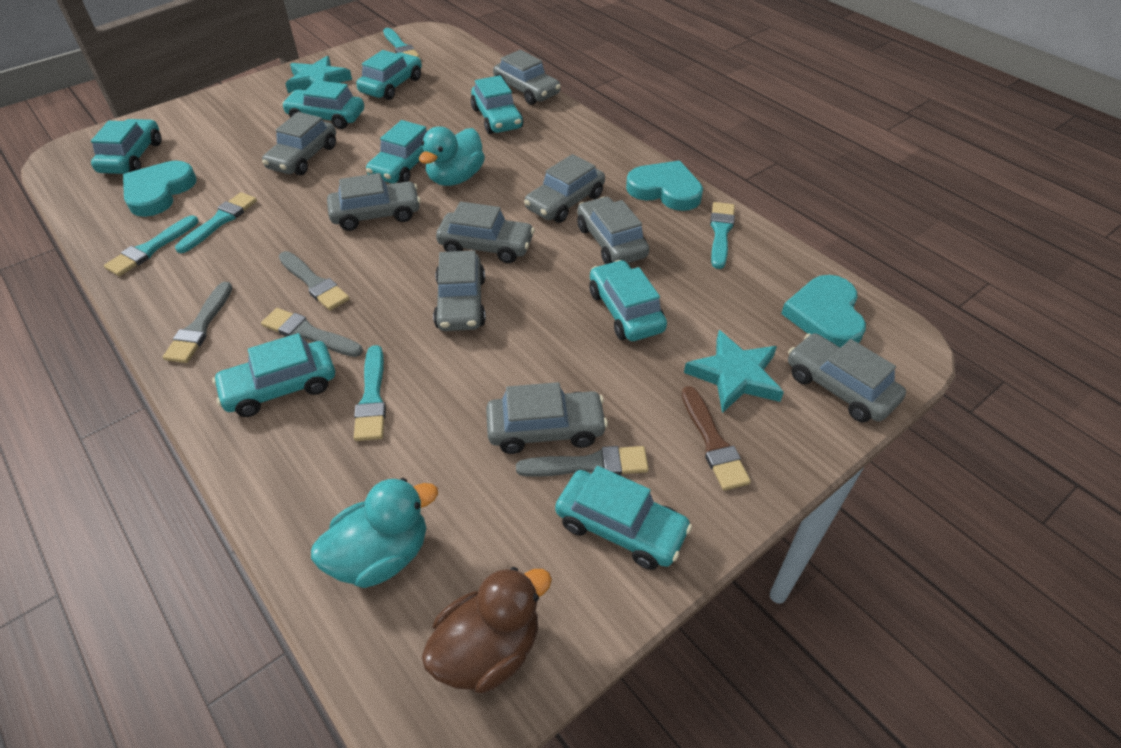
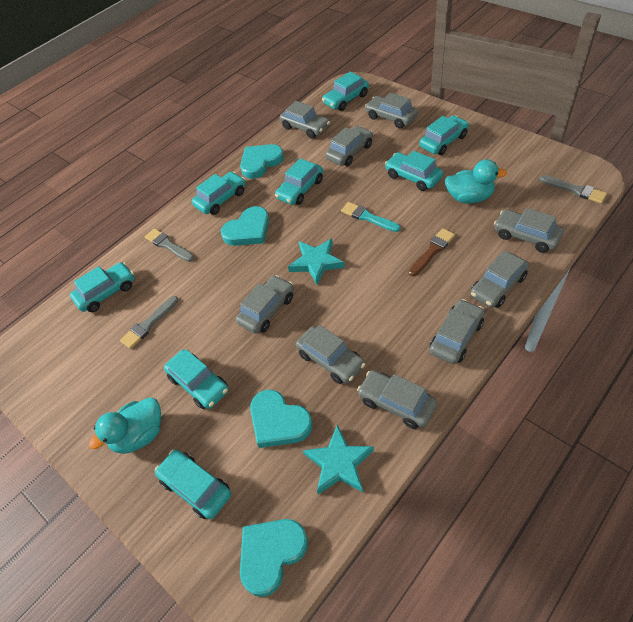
brown duck: 1 -> 0
grey brush: 4 -> 3
turquoise brush: 5 -> 1
turquoise heart: 3 -> 4

